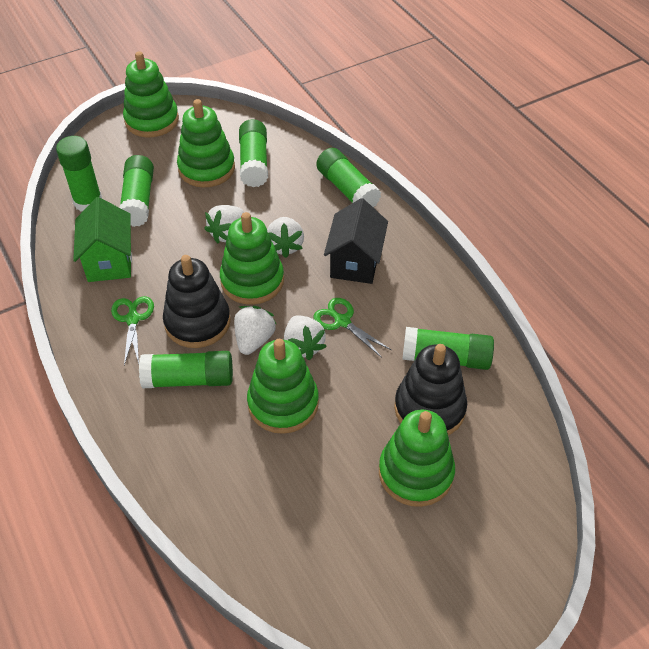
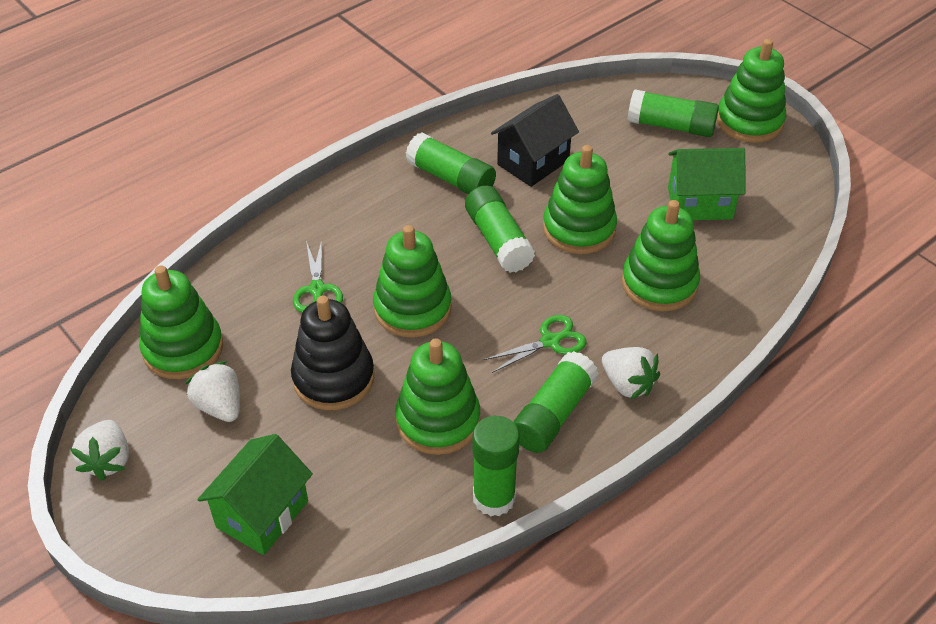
black stacking toy: 2 -> 1
green glue stick: 6 -> 5
green house: 1 -> 2
green stacking toy: 5 -> 6
white strawberry: 4 -> 3

